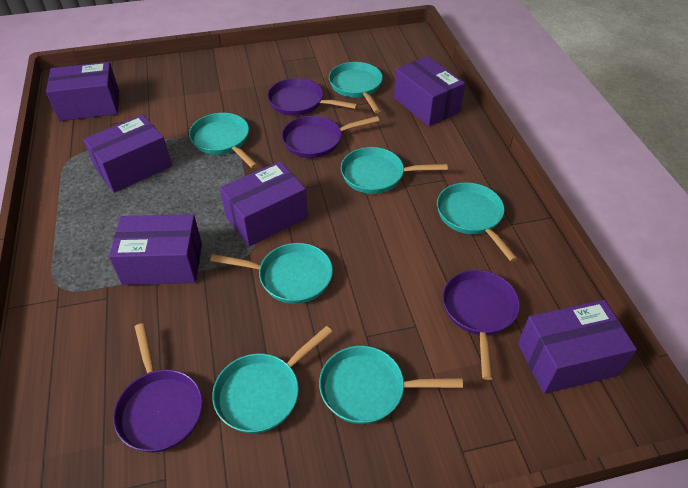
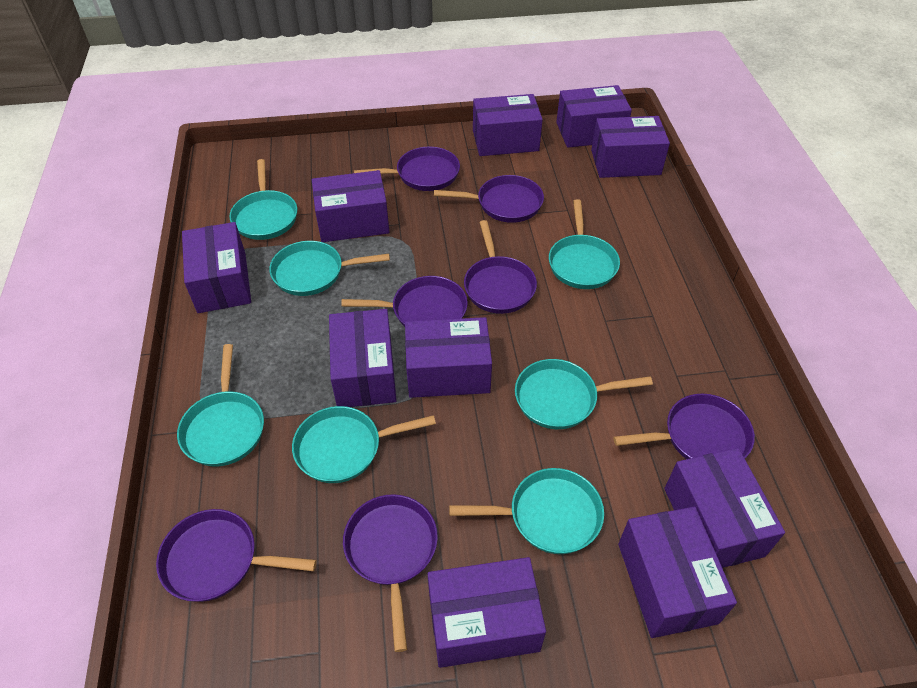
purple box: 6 -> 10
purple pan: 4 -> 7

